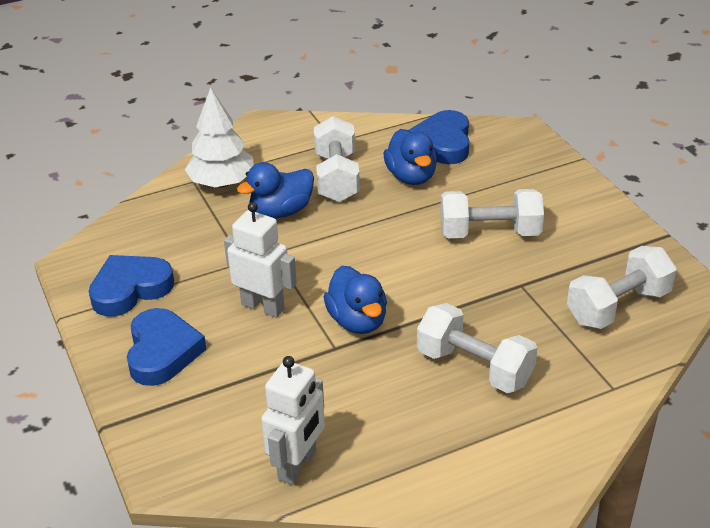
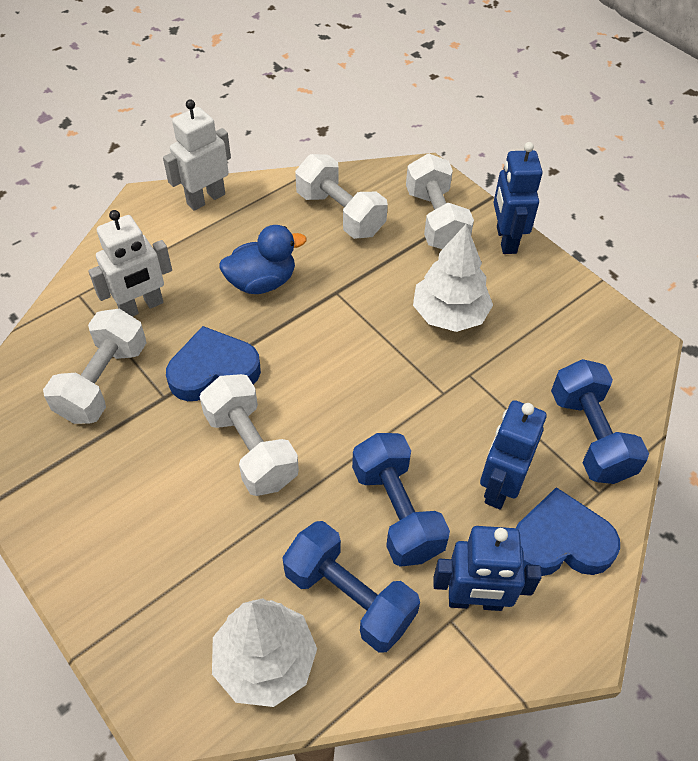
blue duck: 3 -> 1
blue dumbbell: 0 -> 3
blue heart: 3 -> 2
blue robot: 0 -> 3
white tree: 1 -> 2

